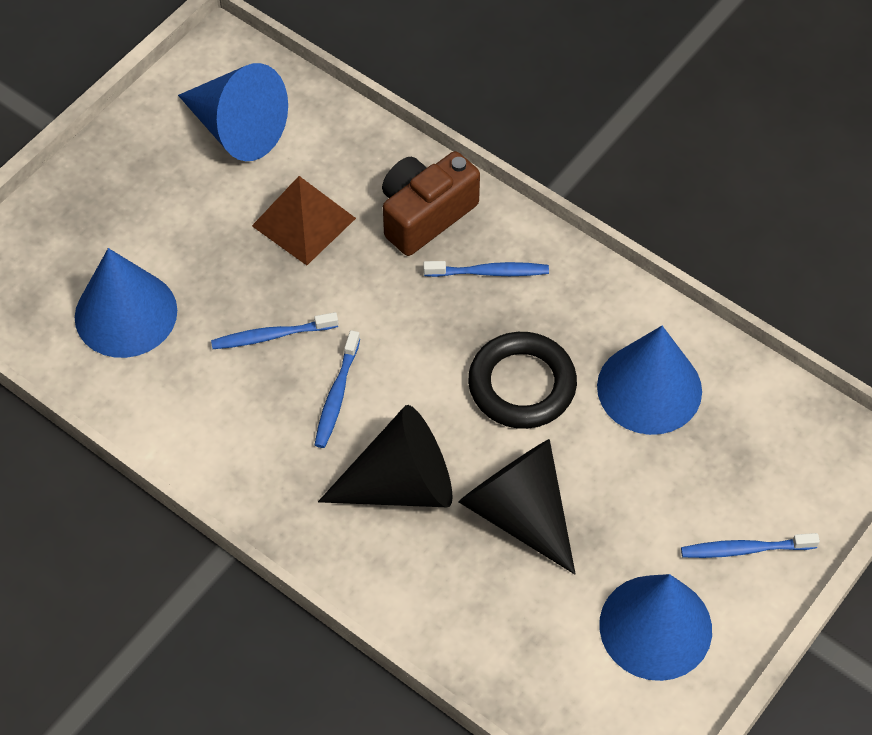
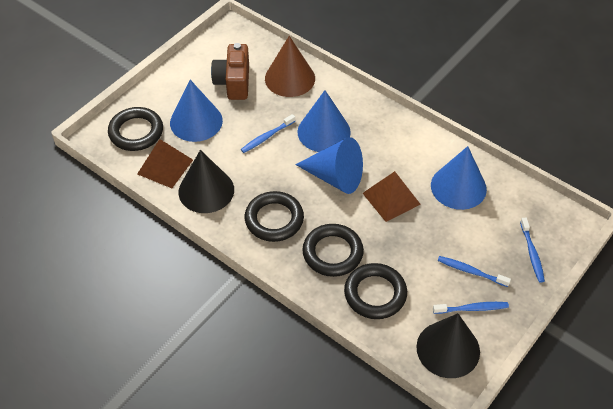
black ring: 1 -> 4
brown cone: 0 -> 1
brown pyramid: 1 -> 2

